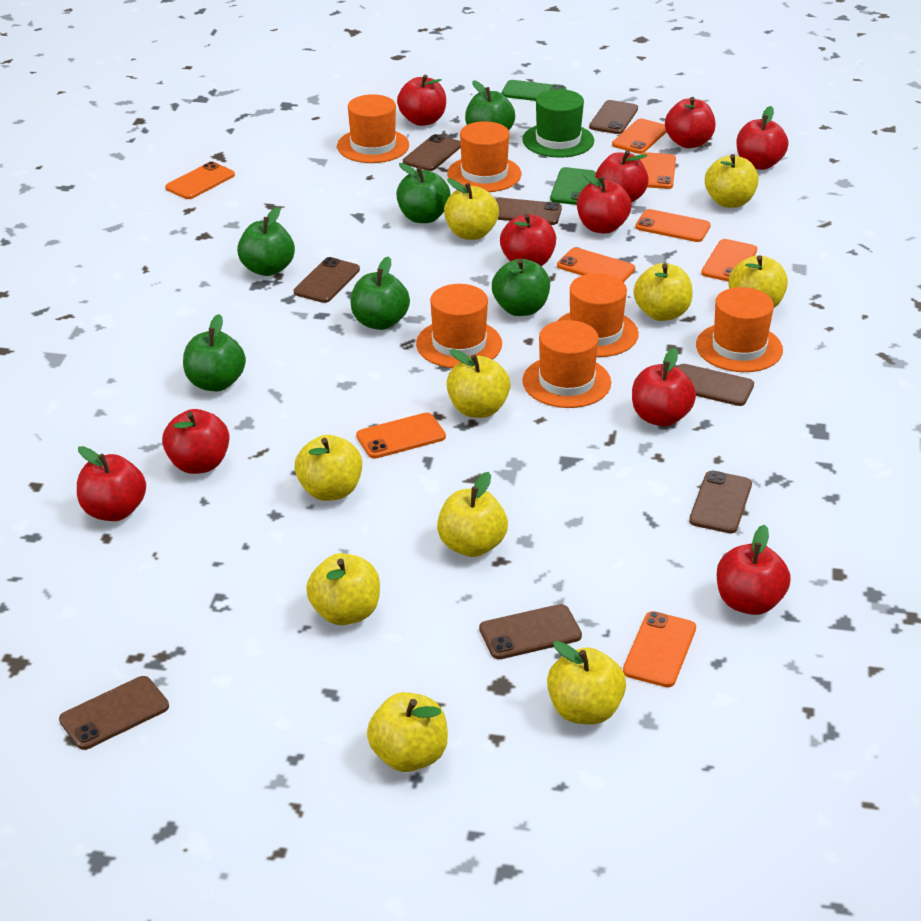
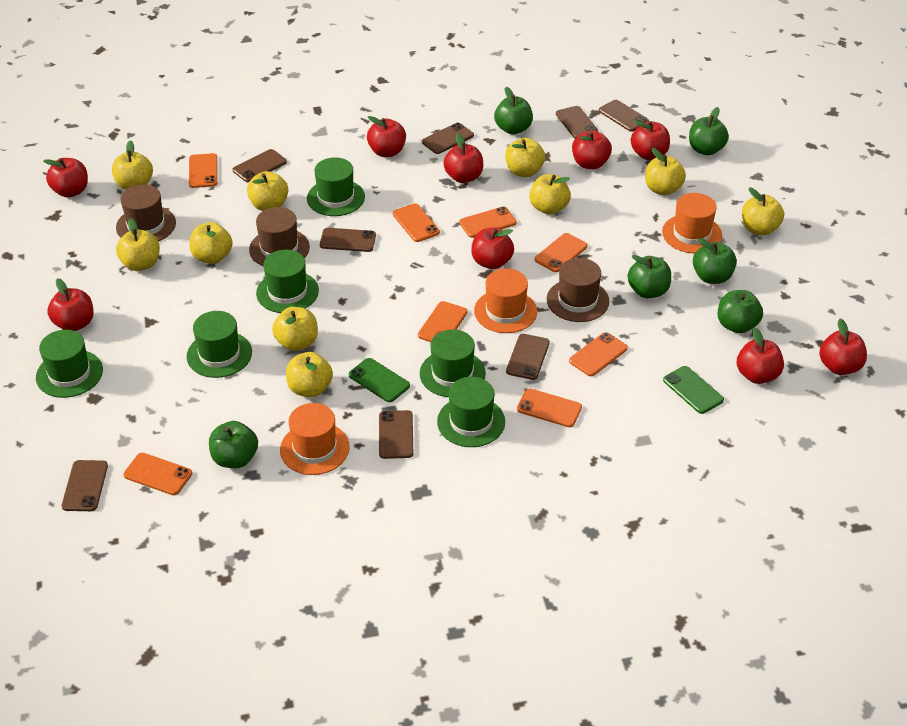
brown hat: 0 -> 3
green hat: 1 -> 6
orange hat: 6 -> 3
red apple: 10 -> 9

